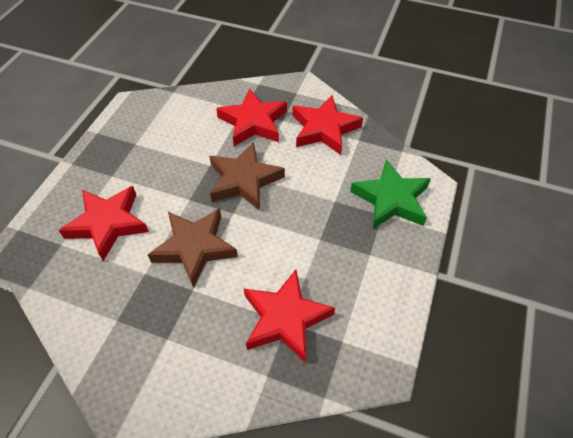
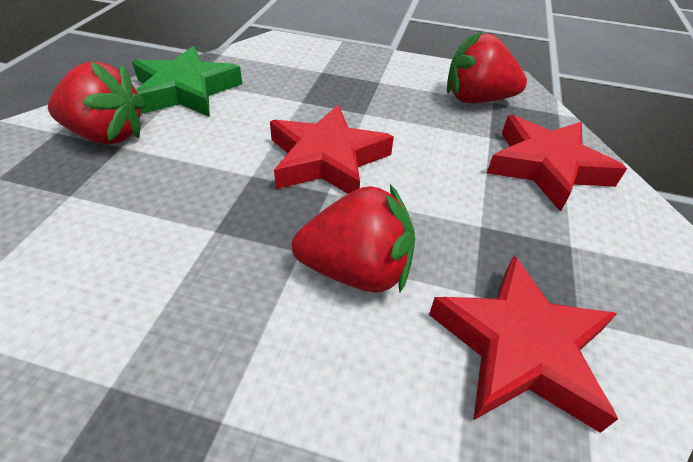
brown star: 2 -> 0
red star: 4 -> 3
red strawberry: 0 -> 3

